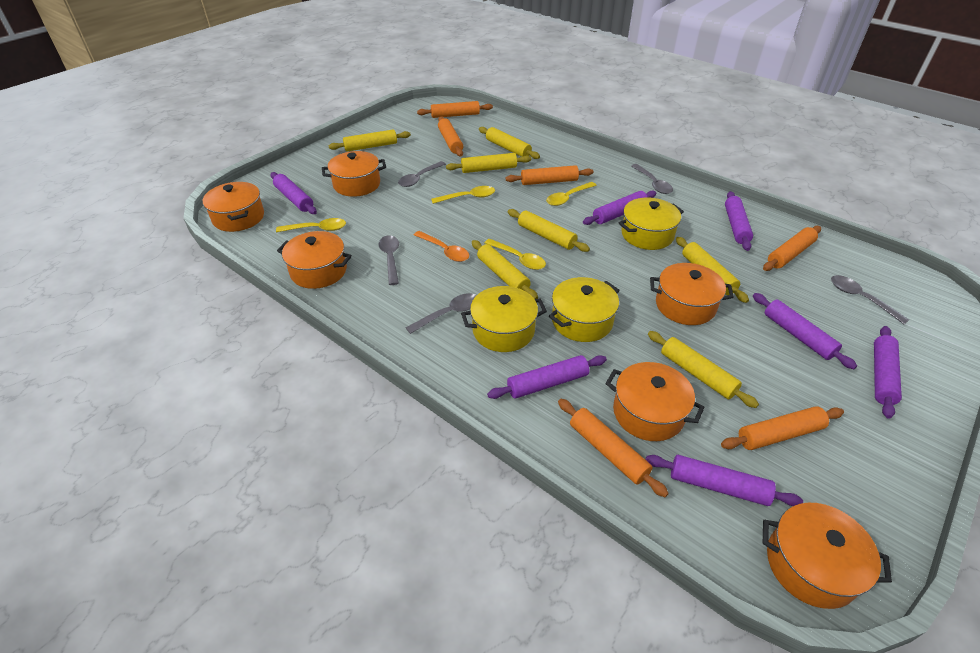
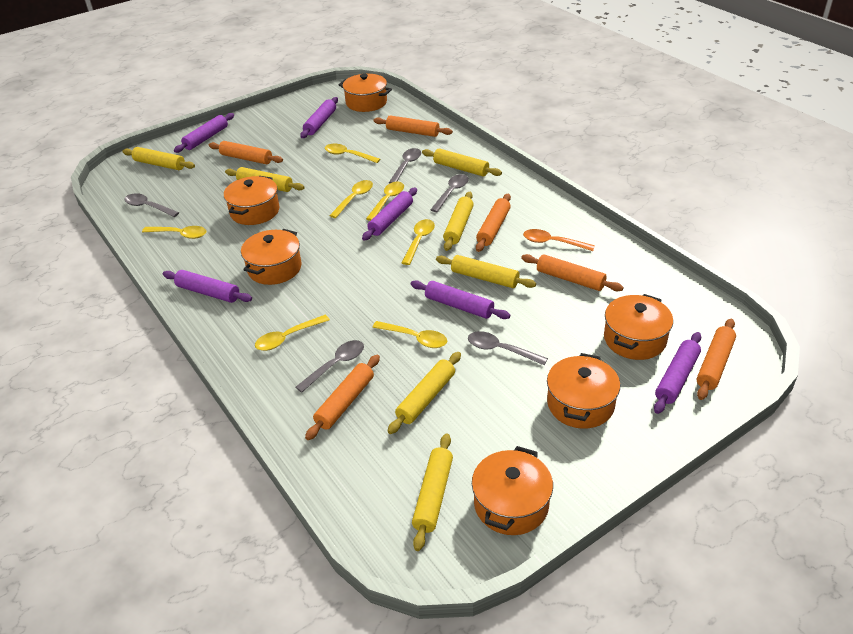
purple rolling pin: 7 -> 6
yellow pot: 3 -> 0
yellow spoon: 4 -> 7

